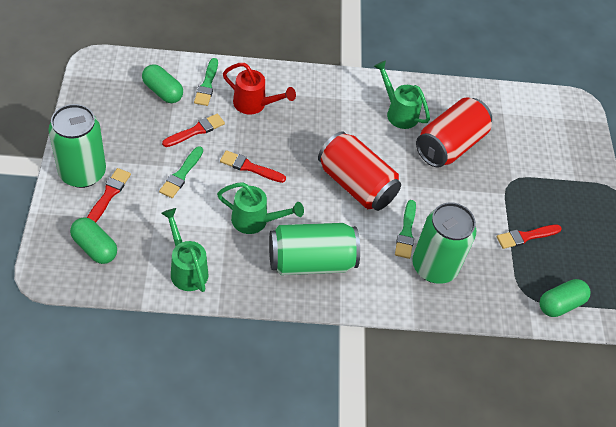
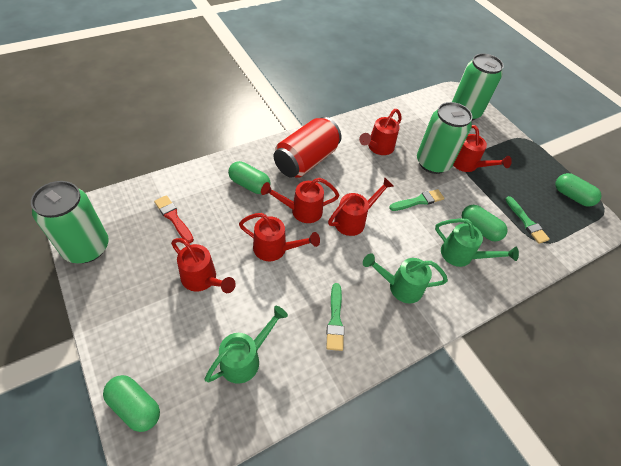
green capsule: 3 -> 4
red brush: 4 -> 1
red can: 2 -> 1
red watering can: 1 -> 6

